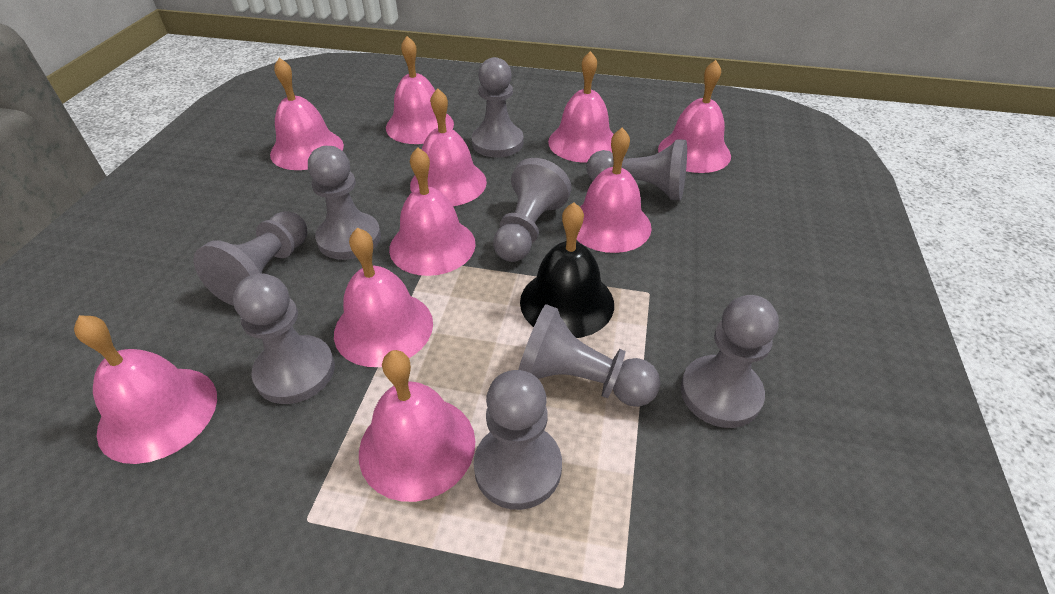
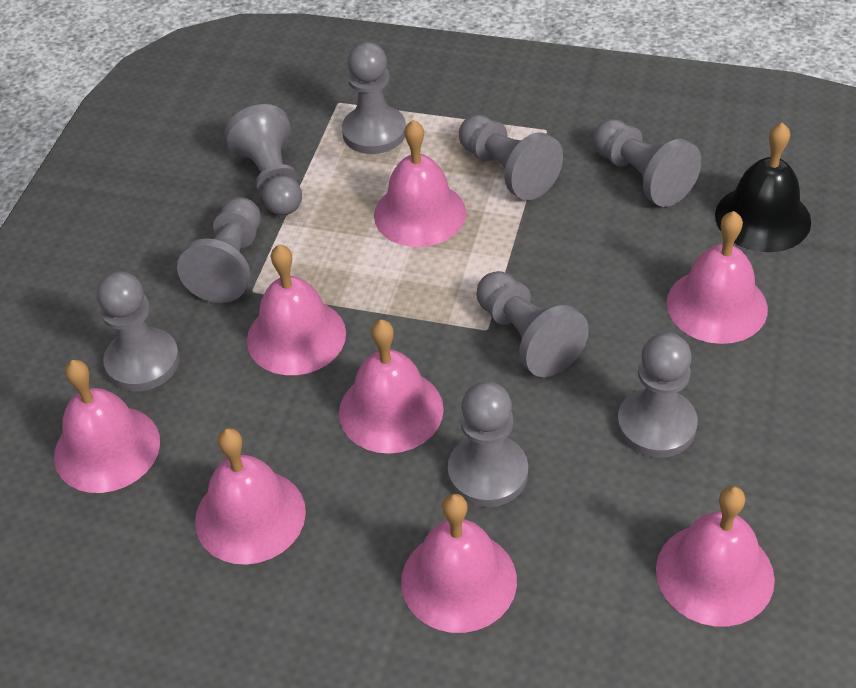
pink bell: 10 -> 8

